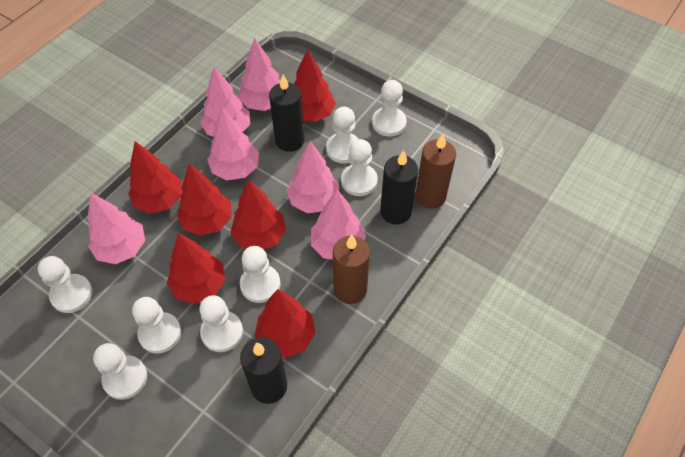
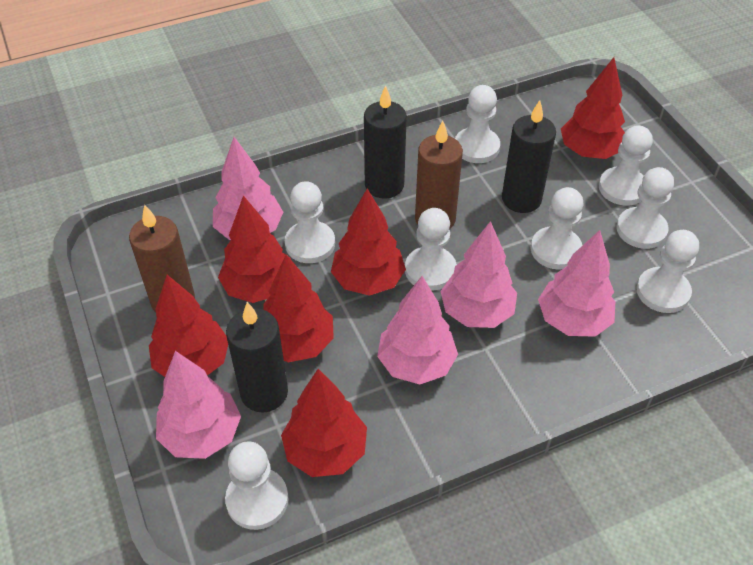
pink tree: 6 -> 5

